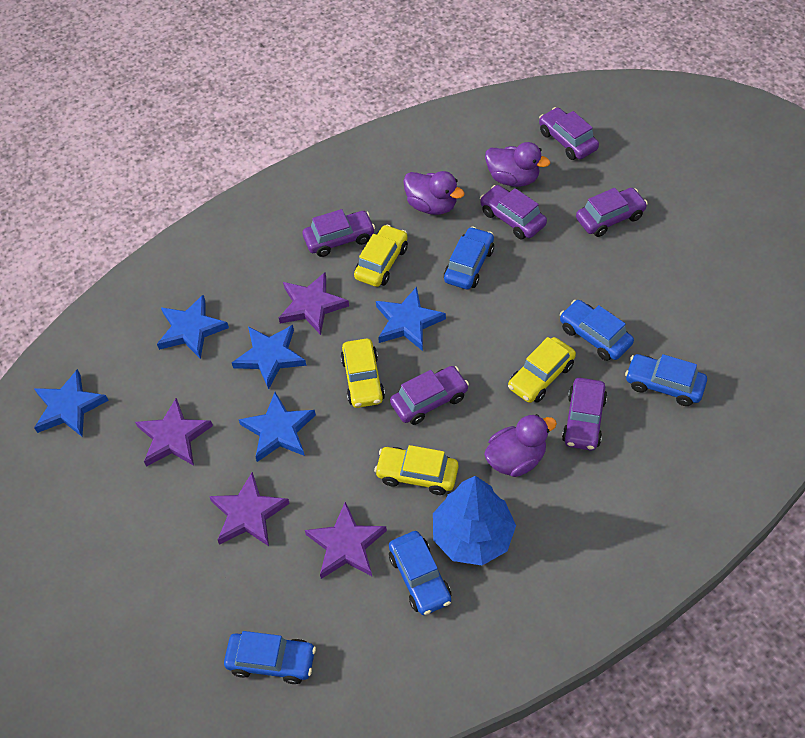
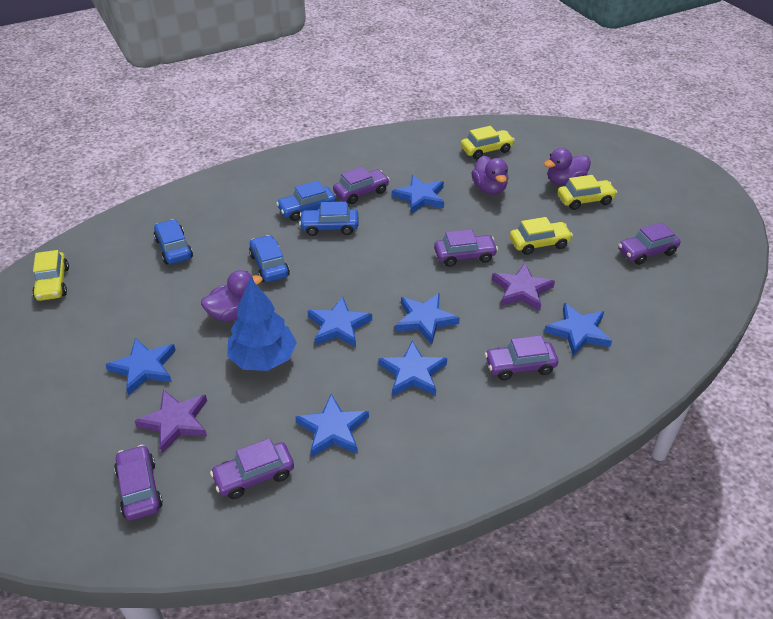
blue car: 5 -> 4
blue star: 5 -> 7
purple star: 4 -> 2

